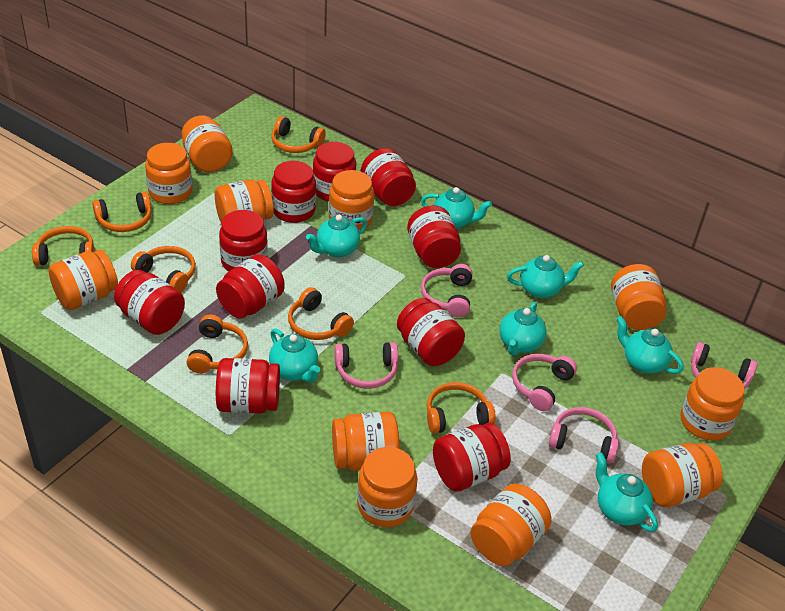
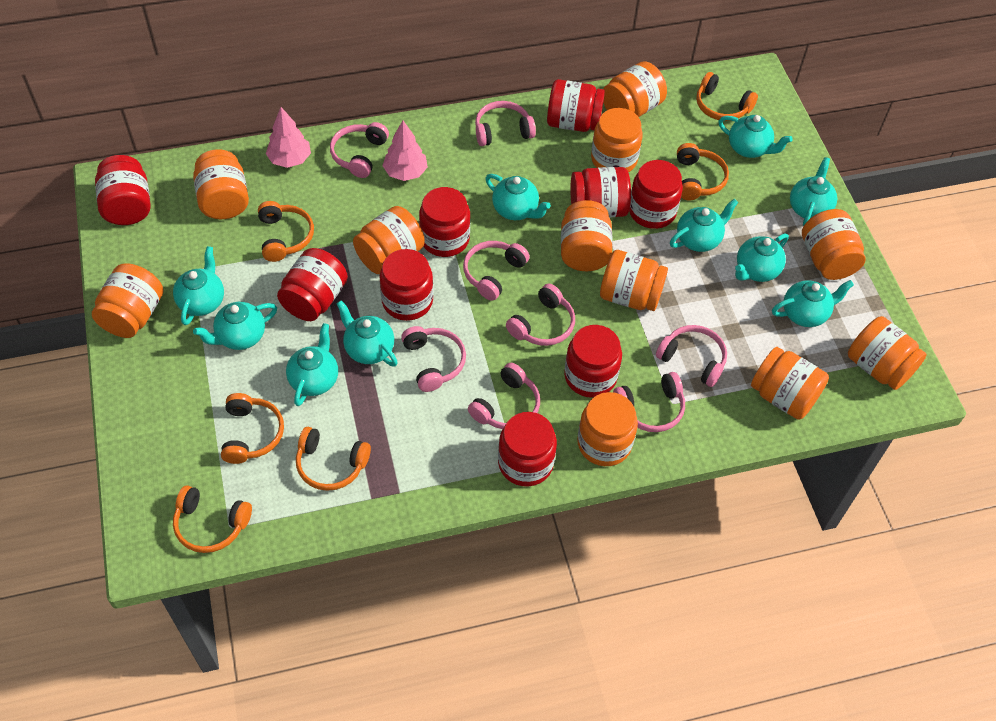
orange headphones: 7 -> 6
pink headphones: 5 -> 8
pink tree: 0 -> 2
red jar: 10 -> 9
turquoise teapot: 7 -> 10

